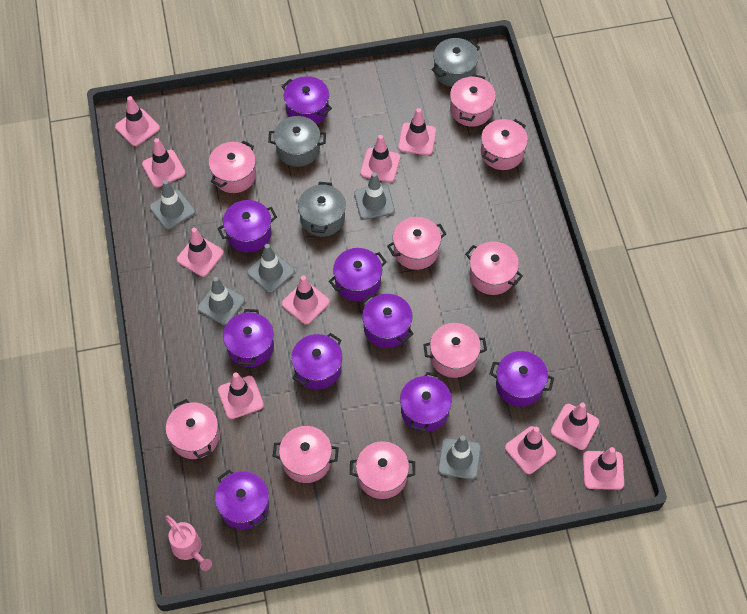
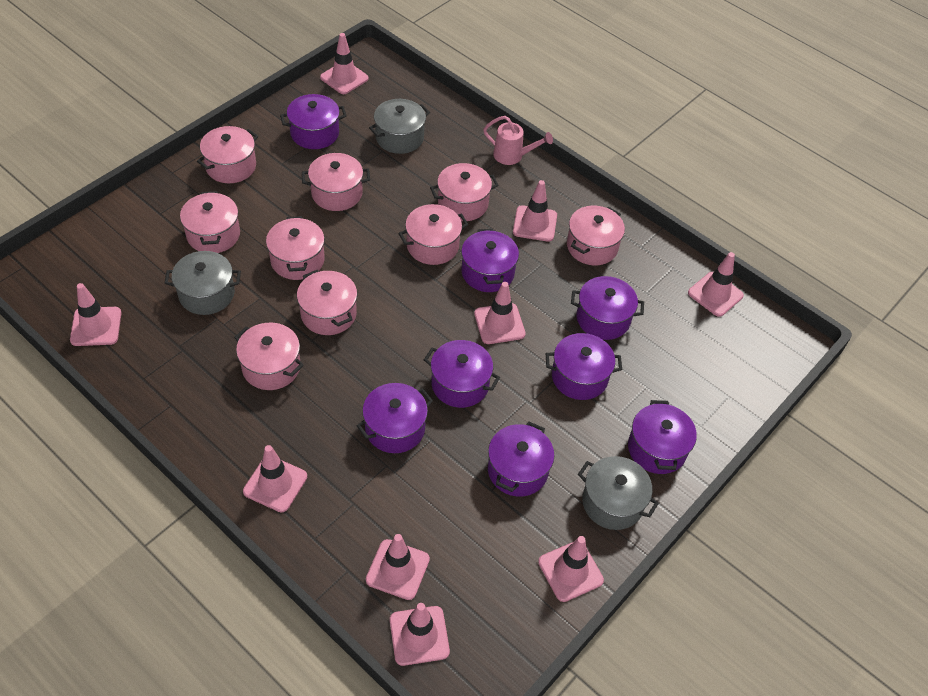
grey traffic cone: 5 -> 0
pink traffic cone: 10 -> 9
purple pot: 9 -> 8

